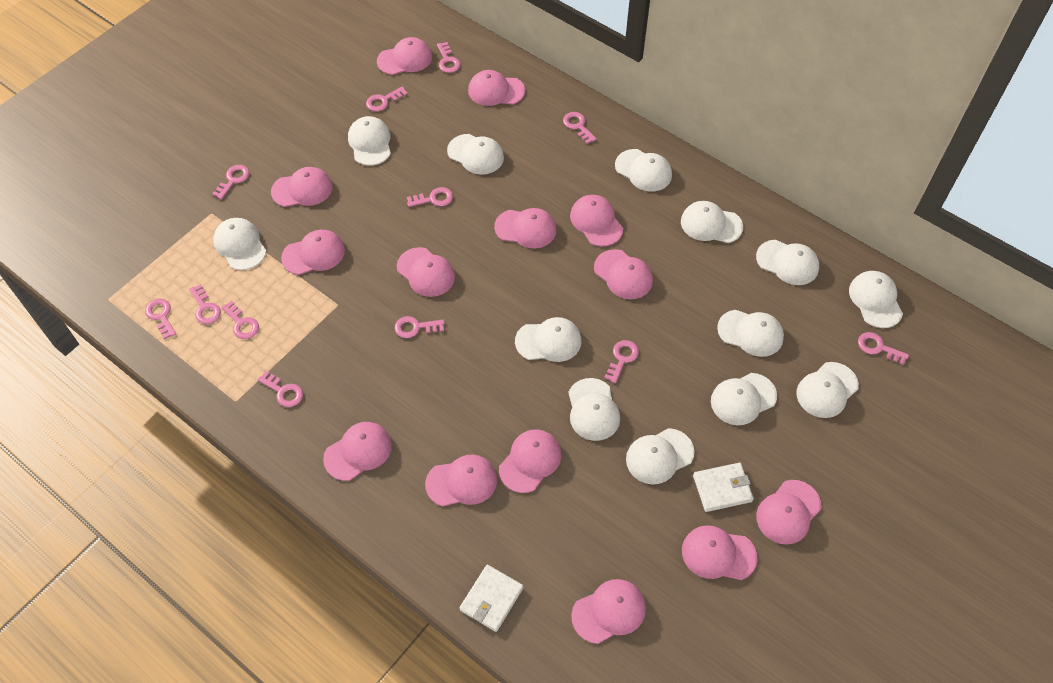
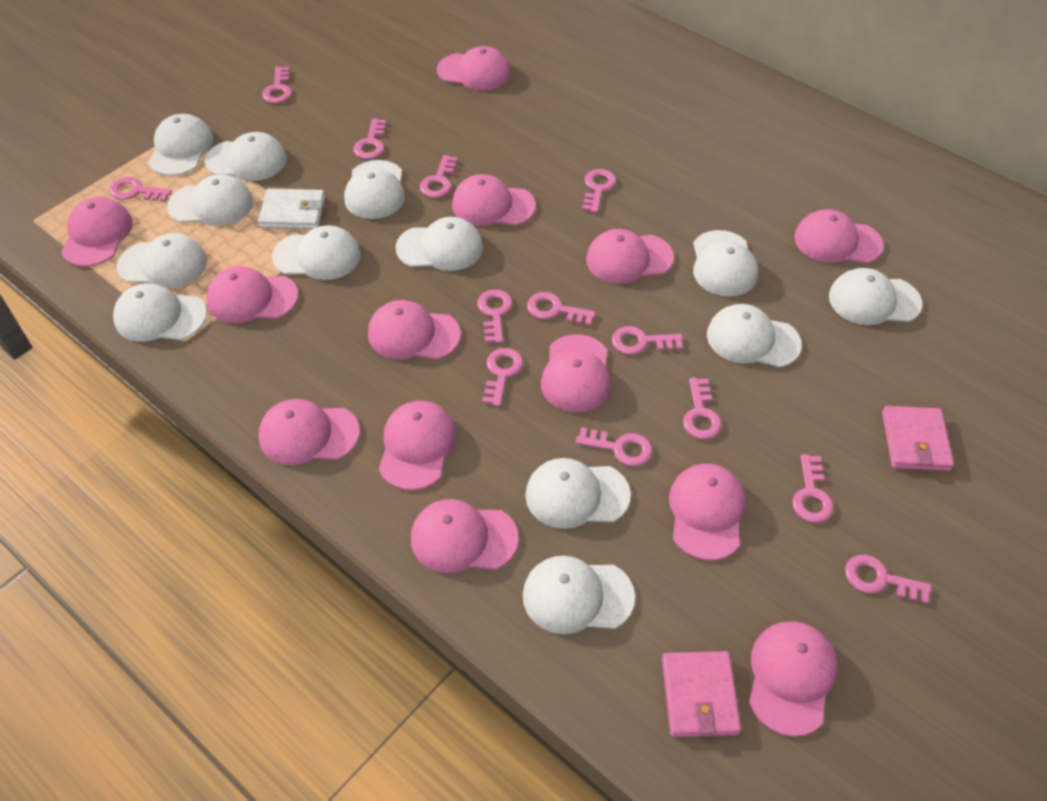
pink cap: 14 -> 13
pink key: 12 -> 13
pink wallet: 0 -> 2
white wallet: 2 -> 1

